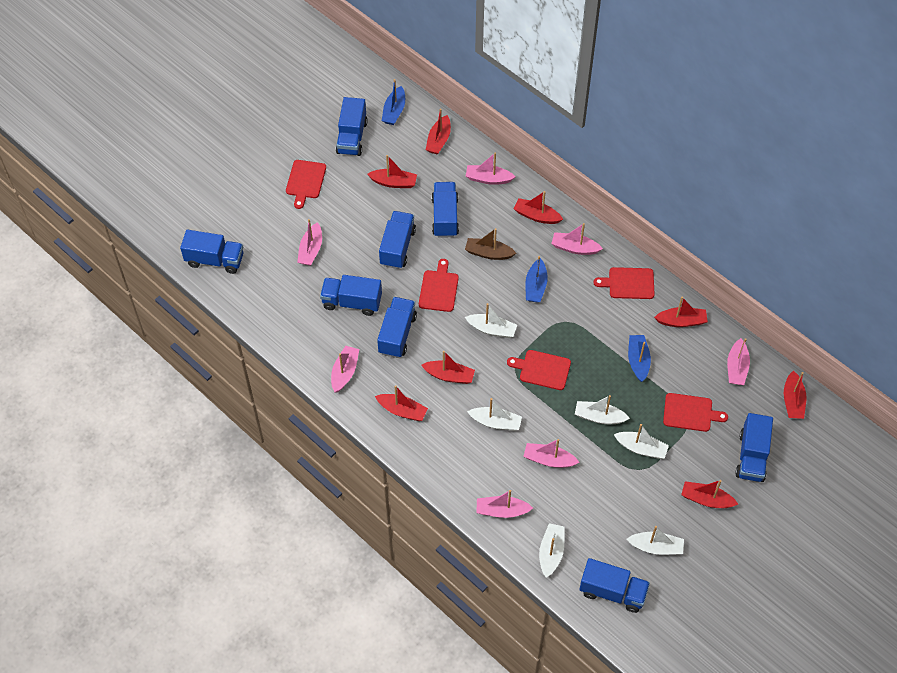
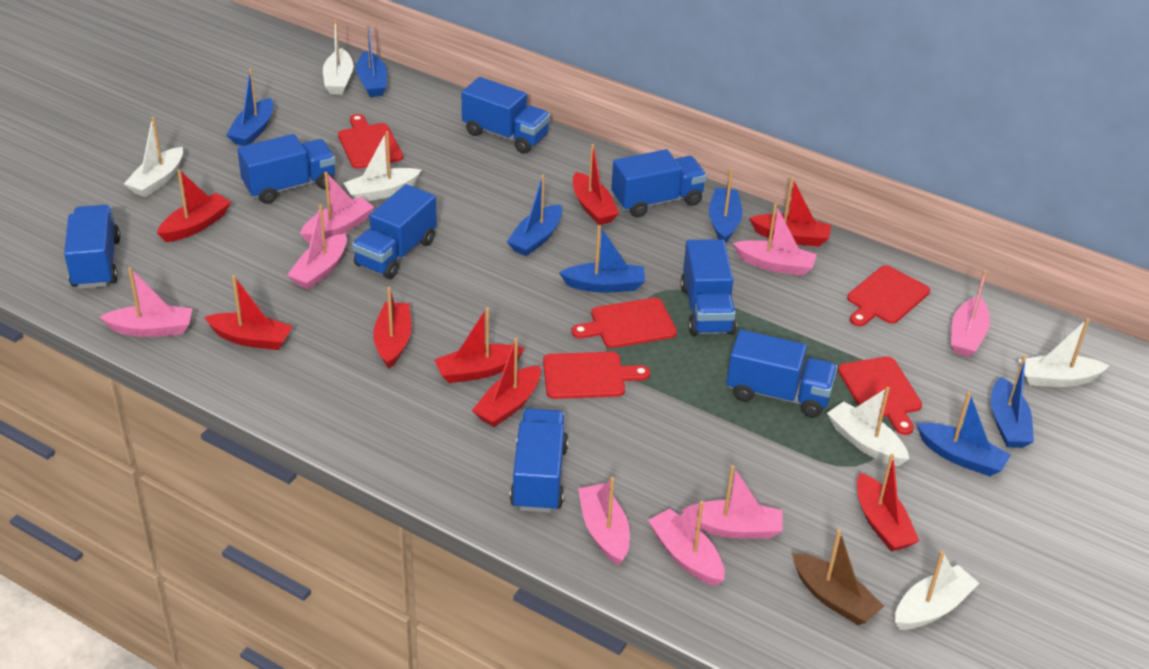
blue boat: 3 -> 7
pink boat: 7 -> 8

